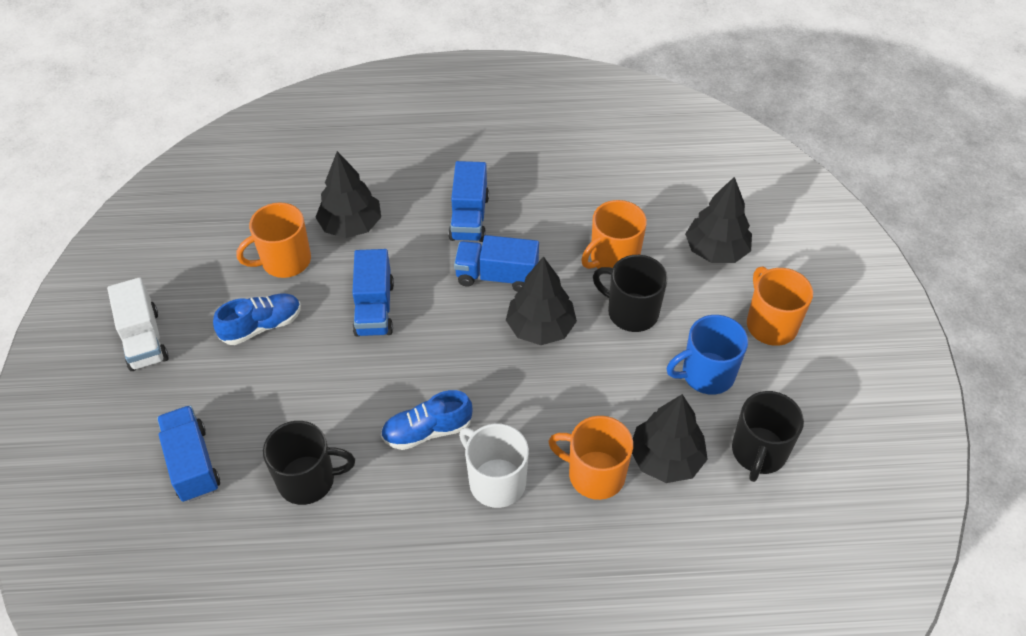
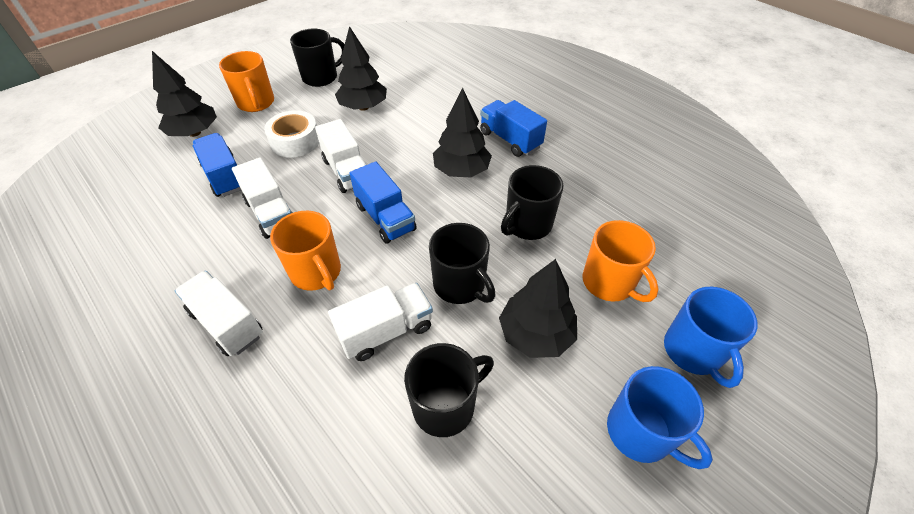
black mug: 3 -> 4
blue mug: 1 -> 2
blue shoe: 2 -> 0
blue truck: 4 -> 3
orange mug: 4 -> 3
white mug: 1 -> 0
white tape: 0 -> 1
white truck: 1 -> 4

